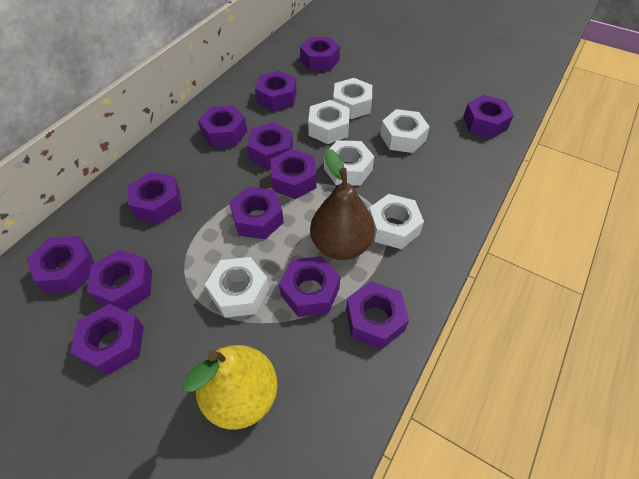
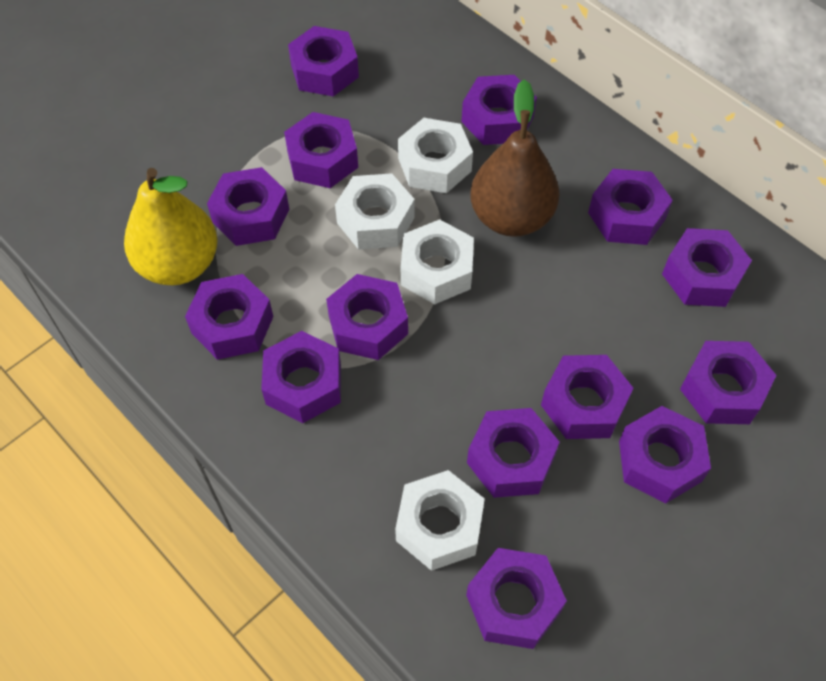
purple nut: 13 -> 14
white nut: 6 -> 4

